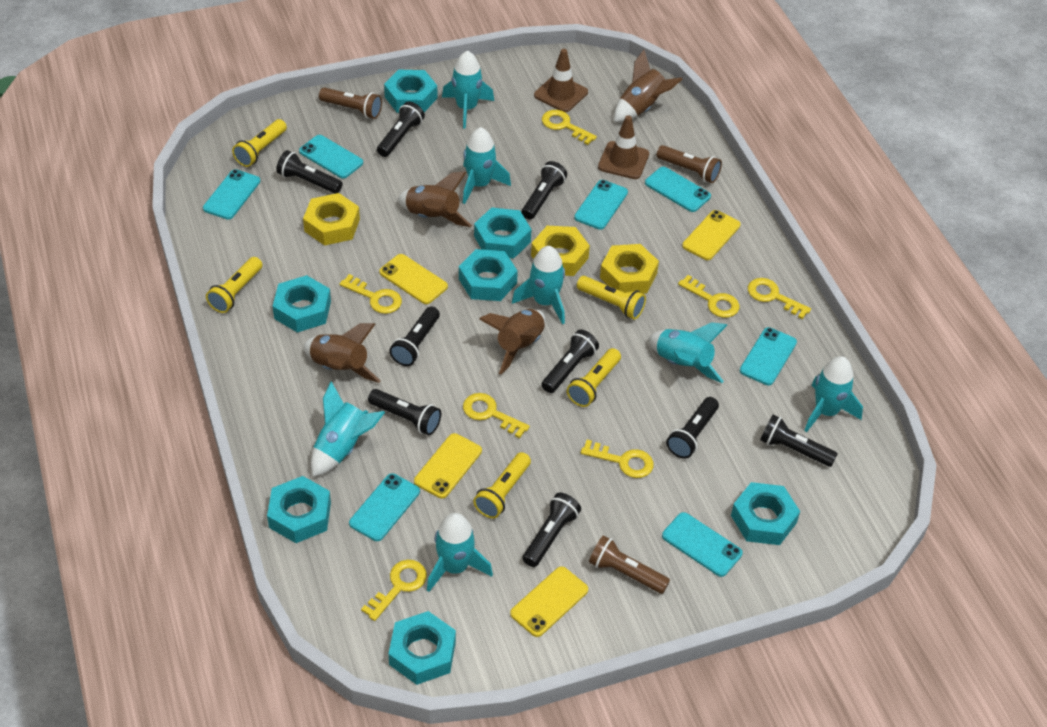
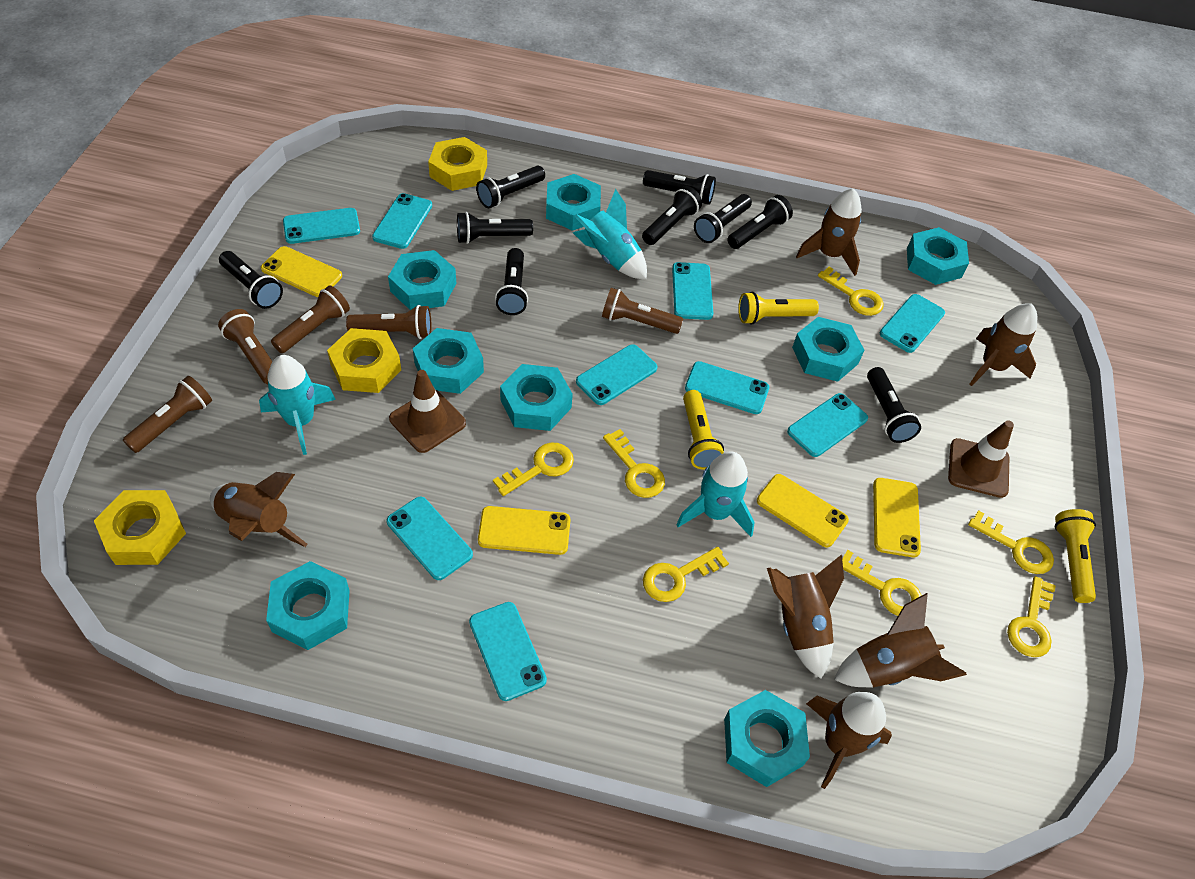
brown flashlight: 3 -> 5
brown rocket: 4 -> 6
turquoise nut: 7 -> 8
turquoise phone: 7 -> 9
turquoise rocket: 7 -> 3
yellow flashlight: 5 -> 3

